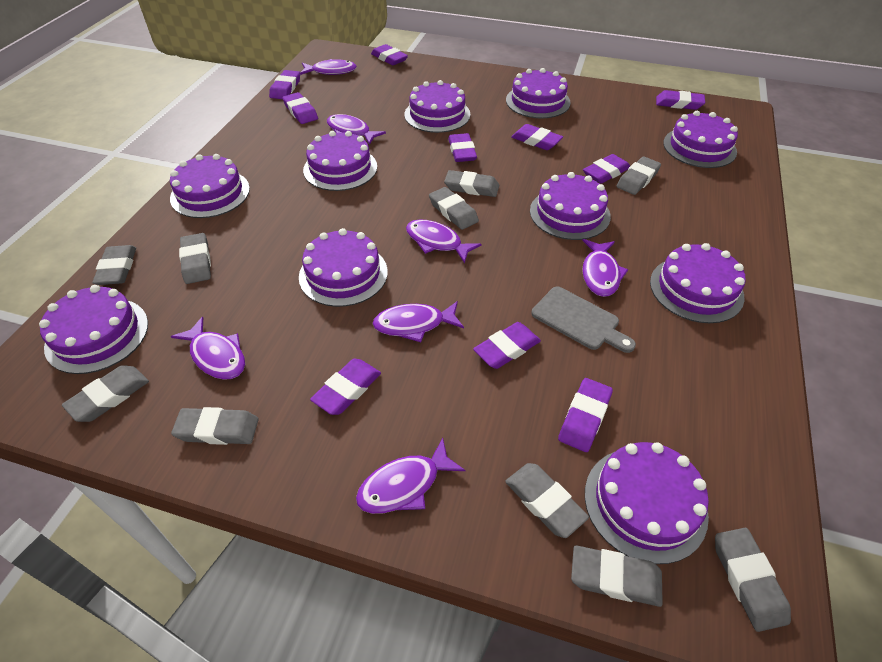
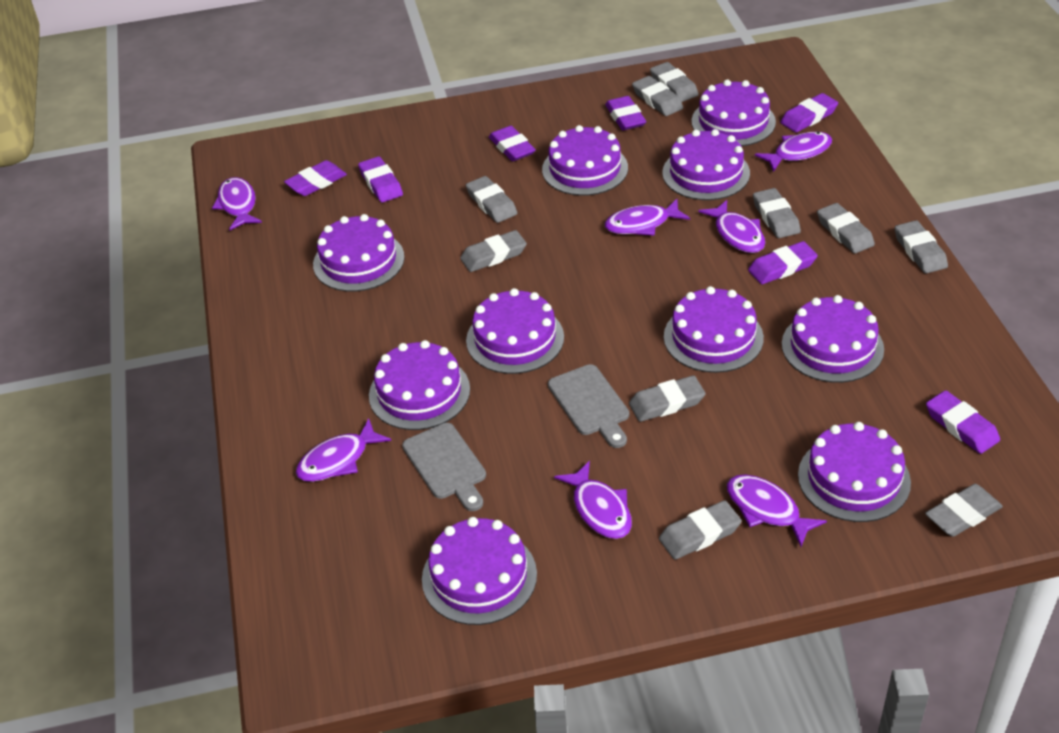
grey cutting board: 1 -> 2
purple eraser: 10 -> 7

